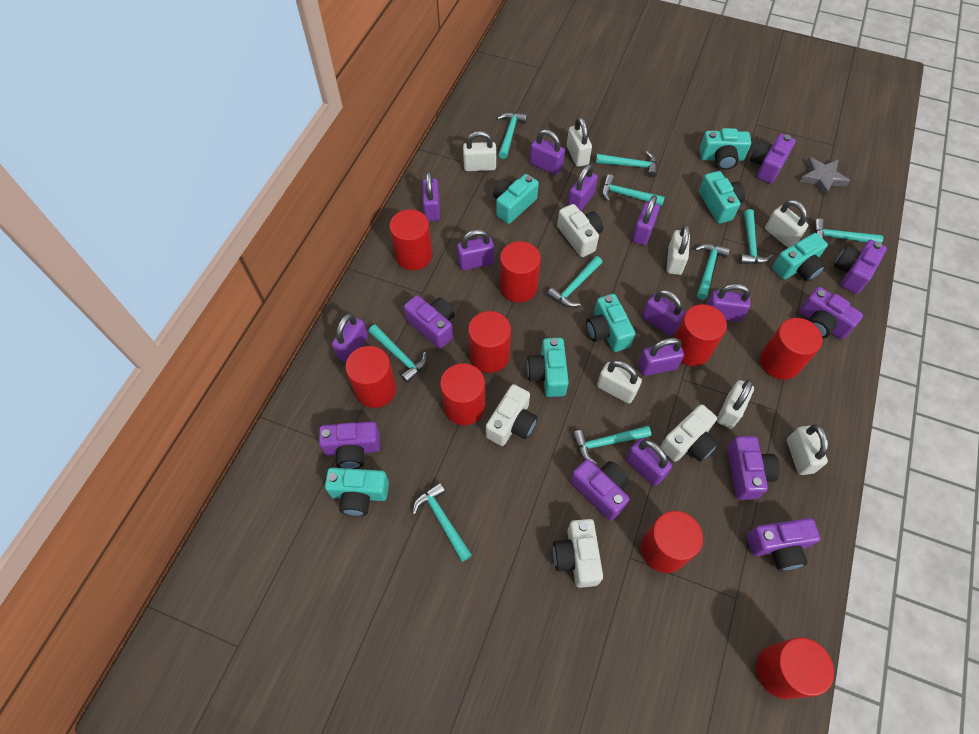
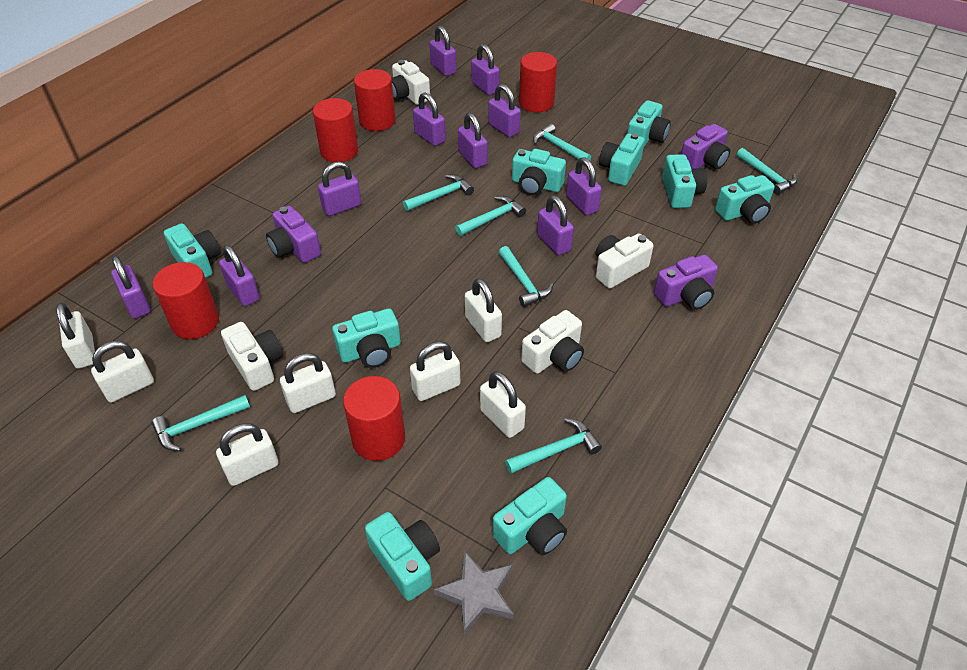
purple camera: 8 -> 3
red cylinder: 9 -> 5
turquoise camera: 7 -> 9
turquoise hammer: 10 -> 7

